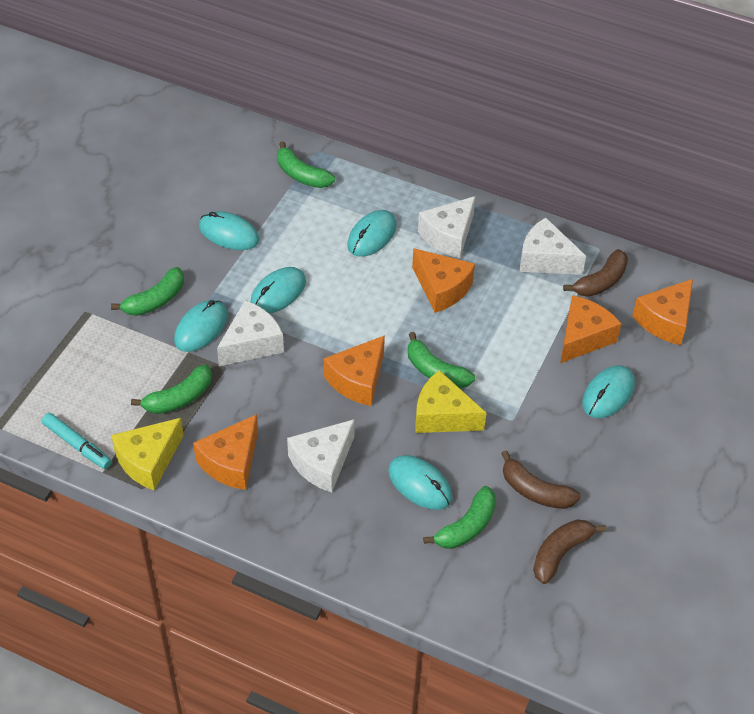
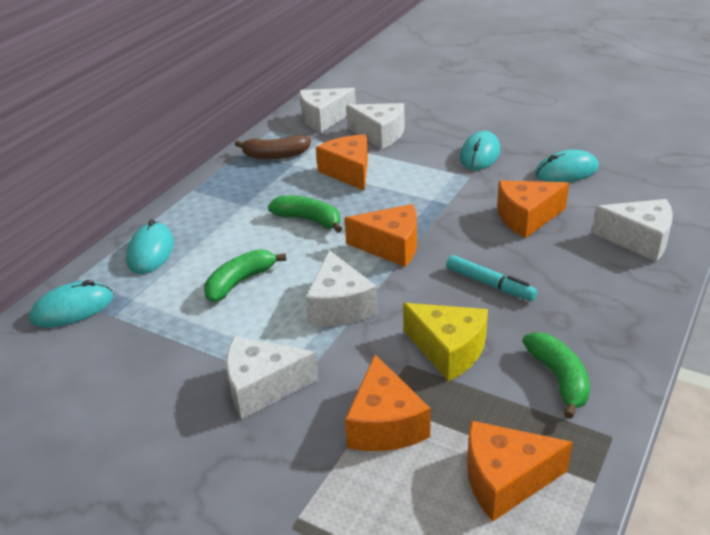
brown banana: 3 -> 1
green banana: 5 -> 3
turquoise mouse: 6 -> 4
white cheese: 4 -> 5
yellow cheese: 2 -> 1

